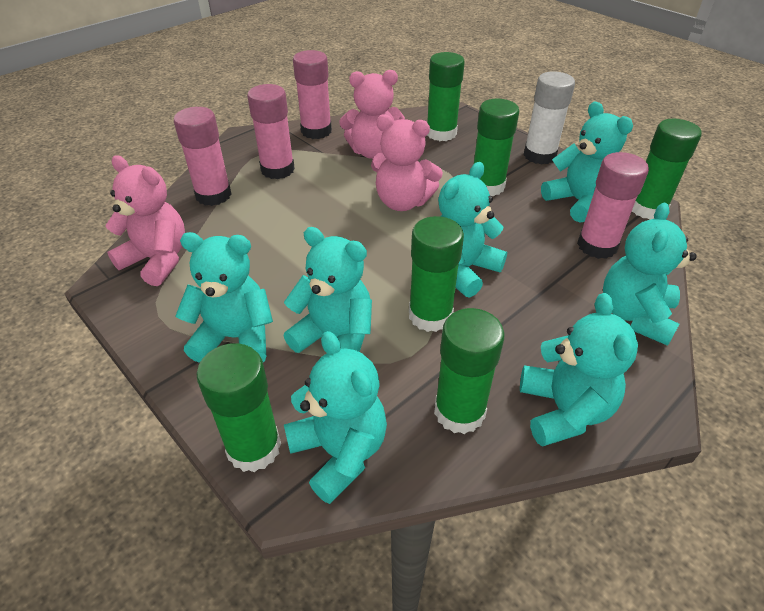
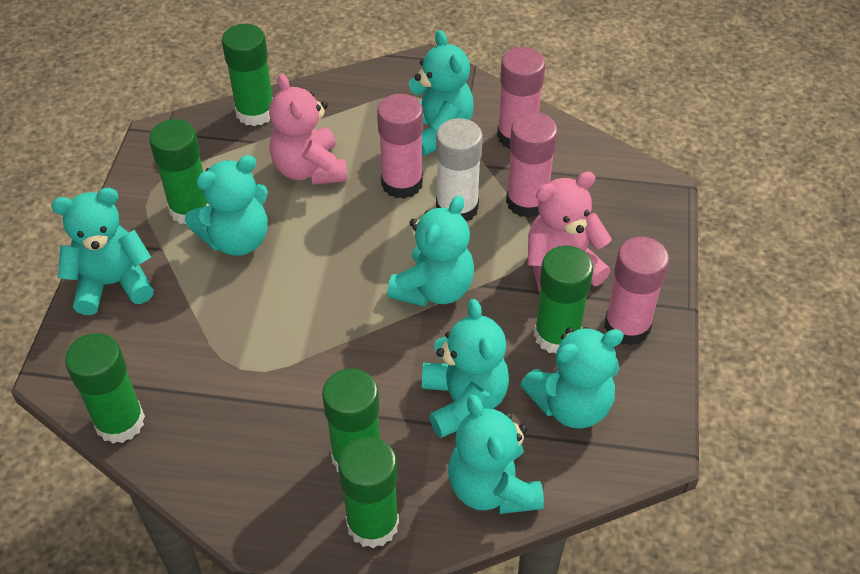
pink teddy bear: 3 -> 2

